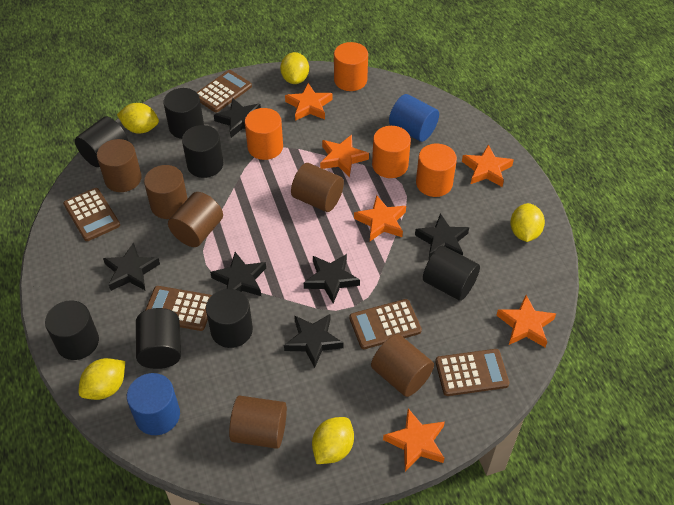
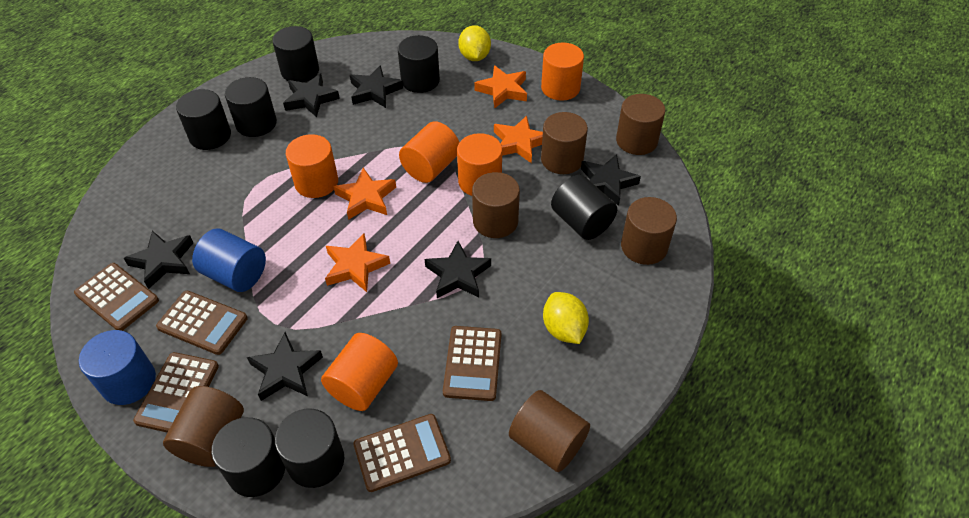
orange cylinder: 4 -> 5
orange star: 6 -> 4
yellow lemon: 5 -> 2

